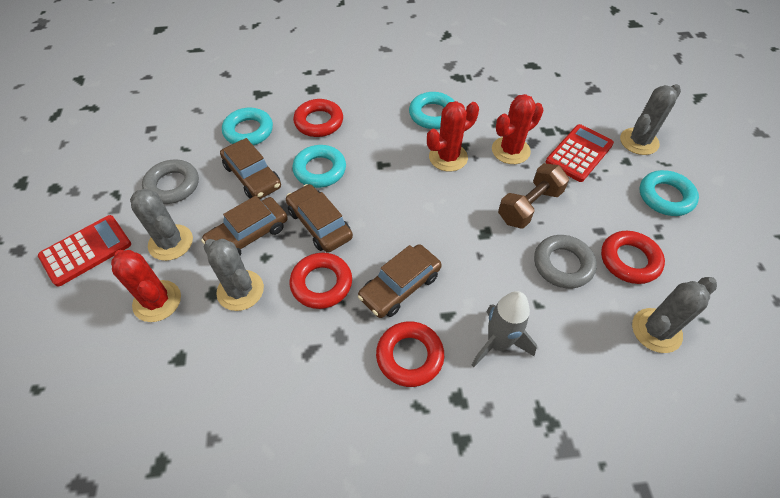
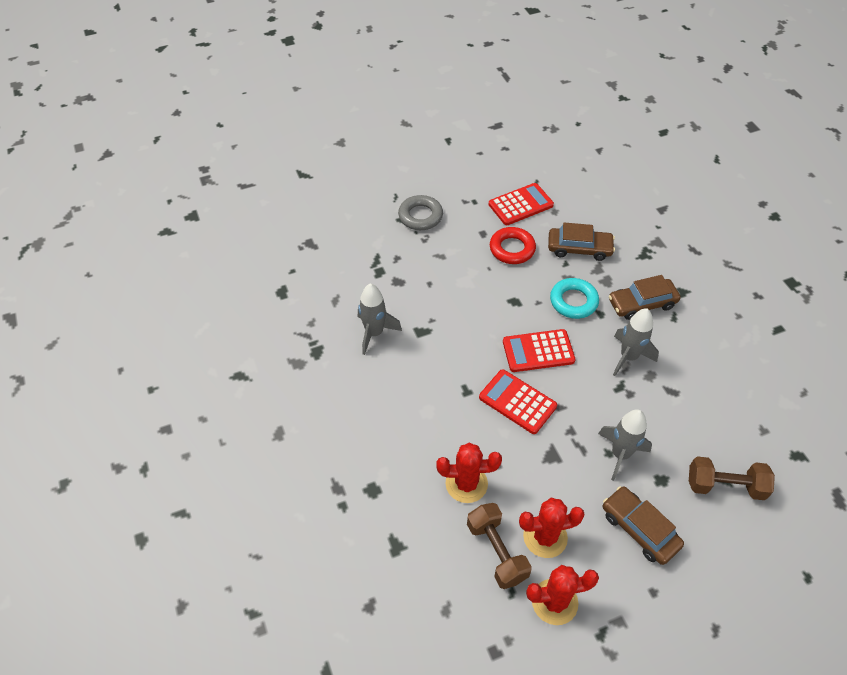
brown car: 4 -> 3
brown dumbbell: 1 -> 2
grey cactus: 4 -> 0
grey ring: 2 -> 1
grey rocket: 1 -> 3
red calculator: 2 -> 3
red ring: 4 -> 1
turquoise ring: 4 -> 1

